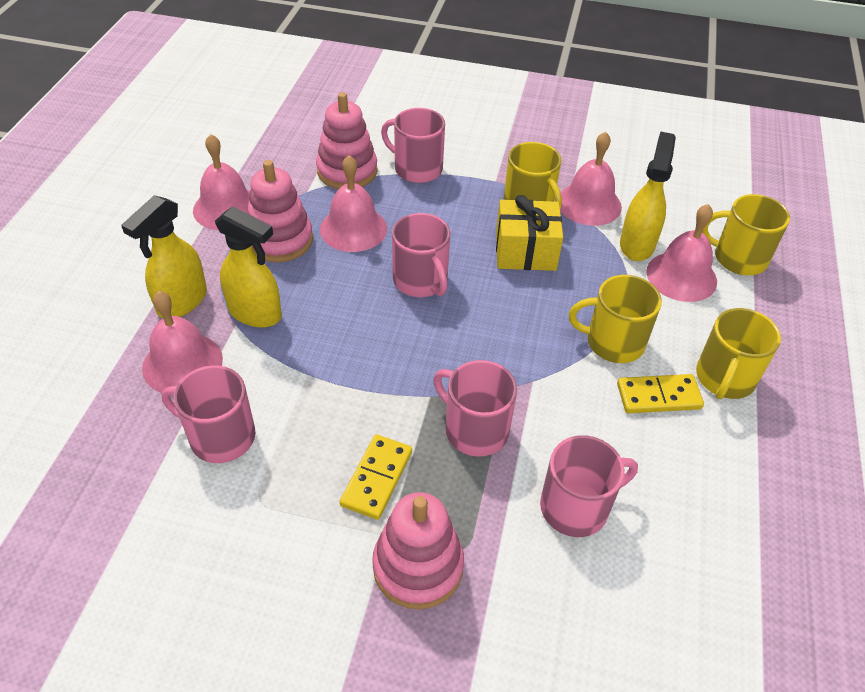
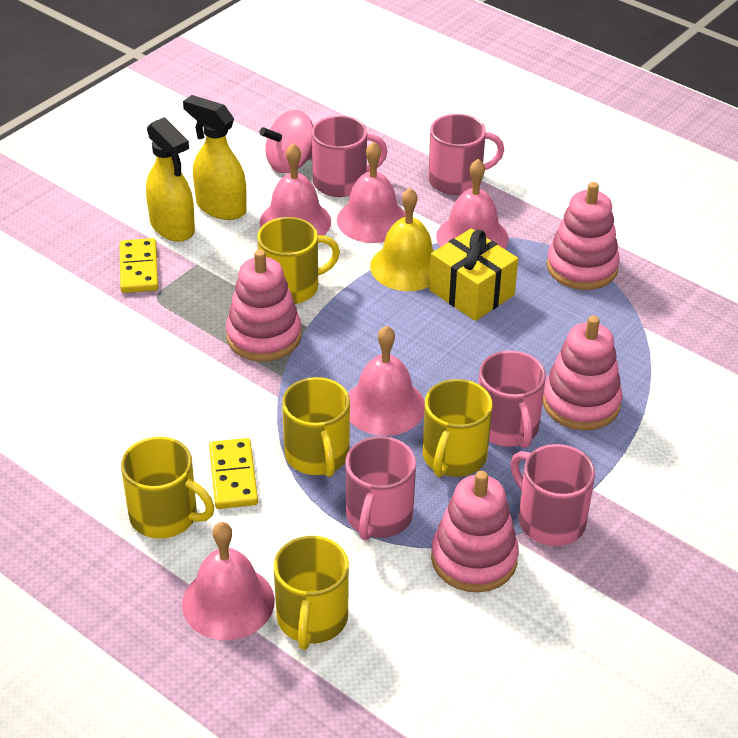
pink spinning top: 0 -> 1
pink stacking toy: 3 -> 4
yellow bell: 0 -> 1
yellow mug: 4 -> 5
yellow spray bottle: 3 -> 2

